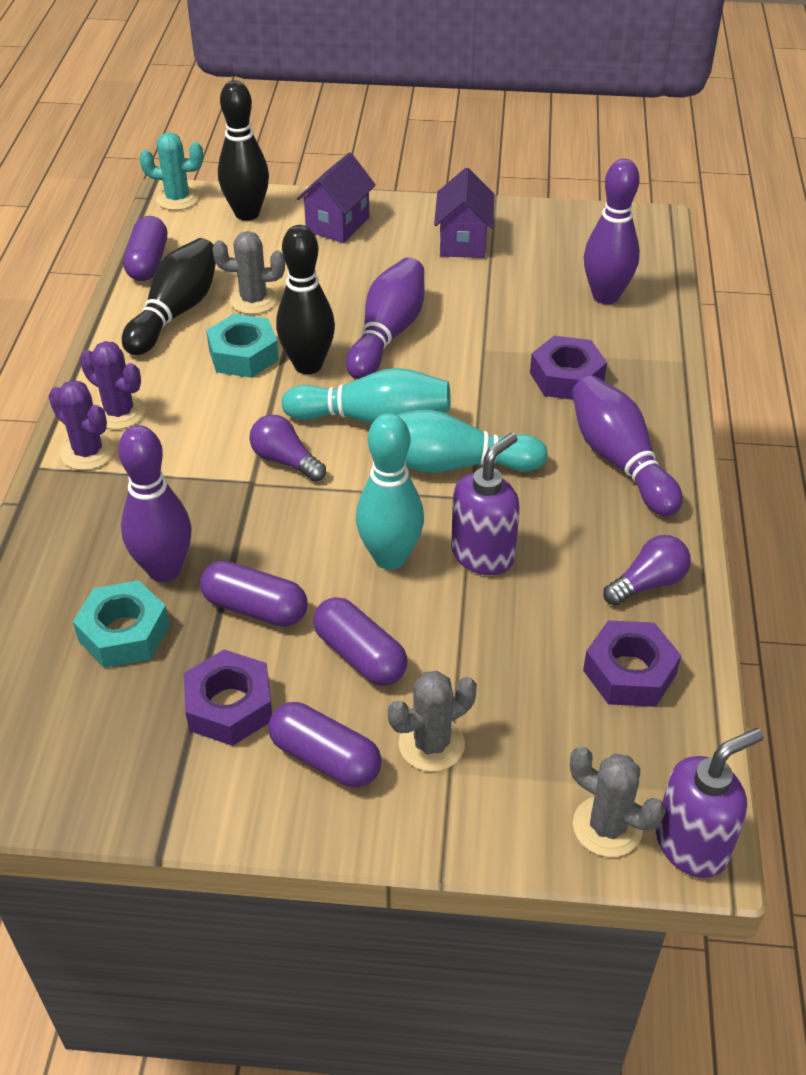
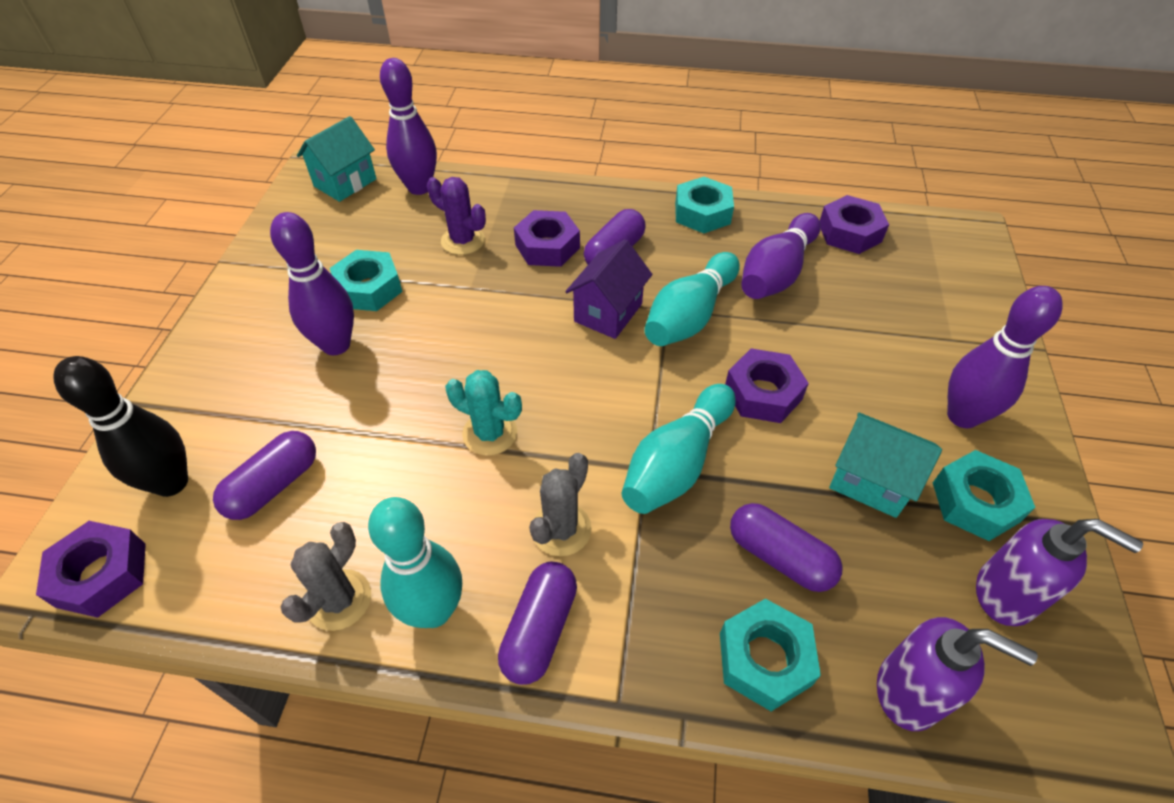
black bowling pin: 3 -> 1
grey cactus: 3 -> 2
purple cactus: 2 -> 1
purple house: 2 -> 1
purple light bulb: 2 -> 0
purple nut: 3 -> 4
turquoise house: 0 -> 2
turquoise nut: 2 -> 4

